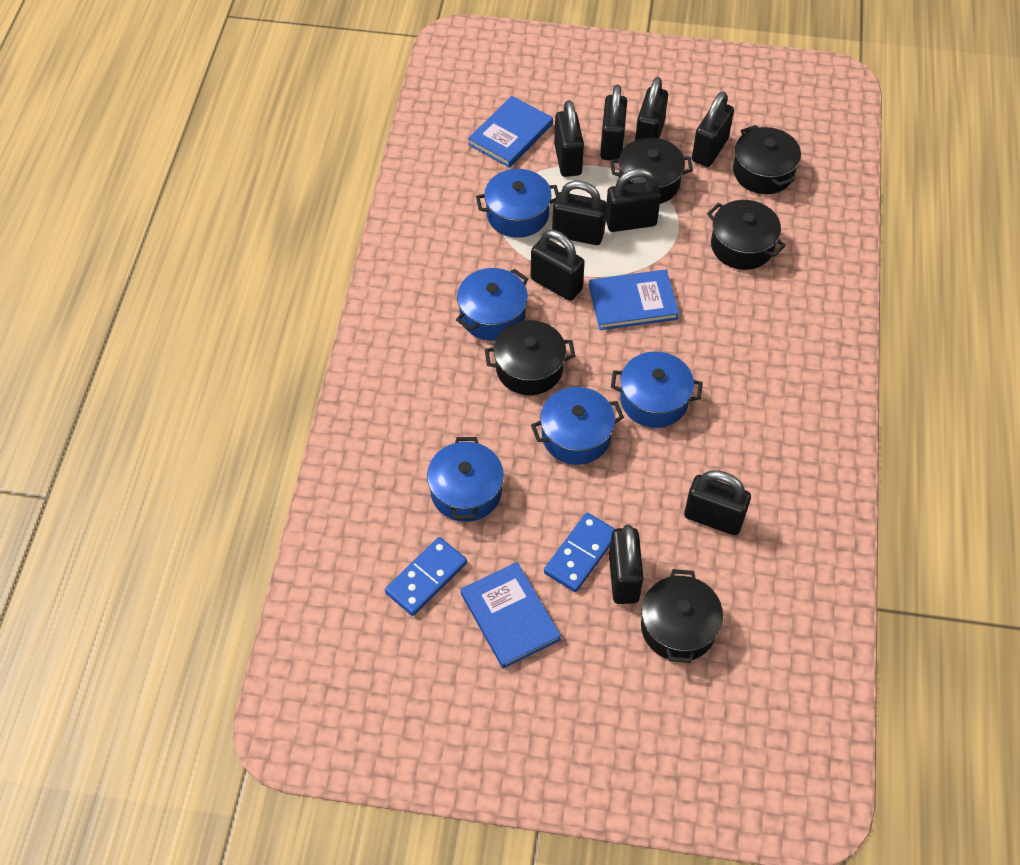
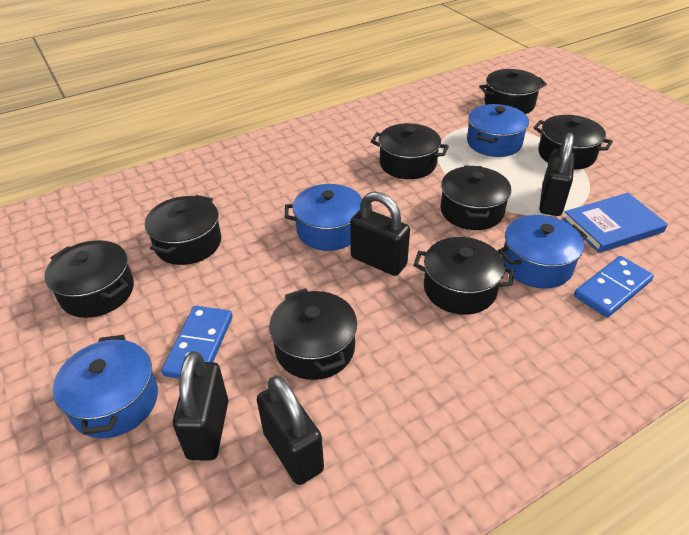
black padlock: 9 -> 4
black pot: 5 -> 8
blue book: 3 -> 1
blue pot: 5 -> 4

